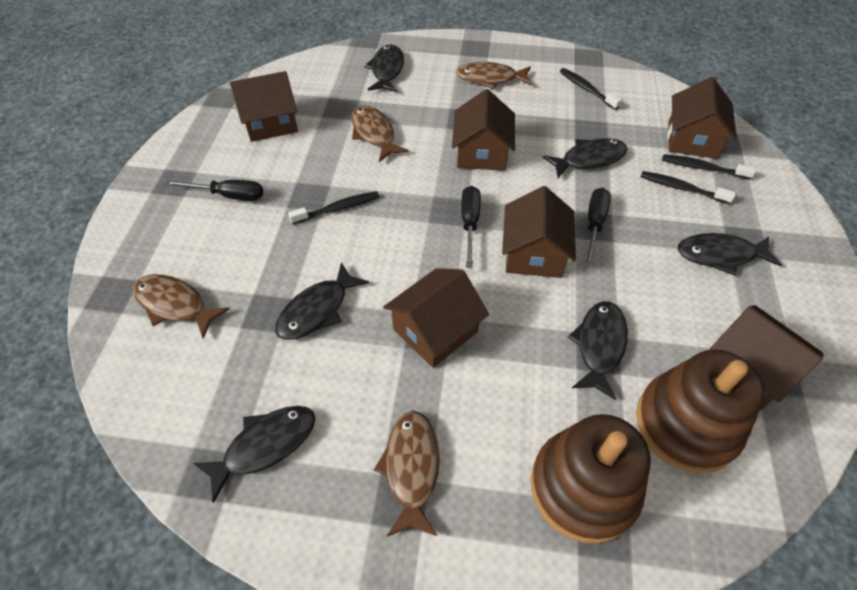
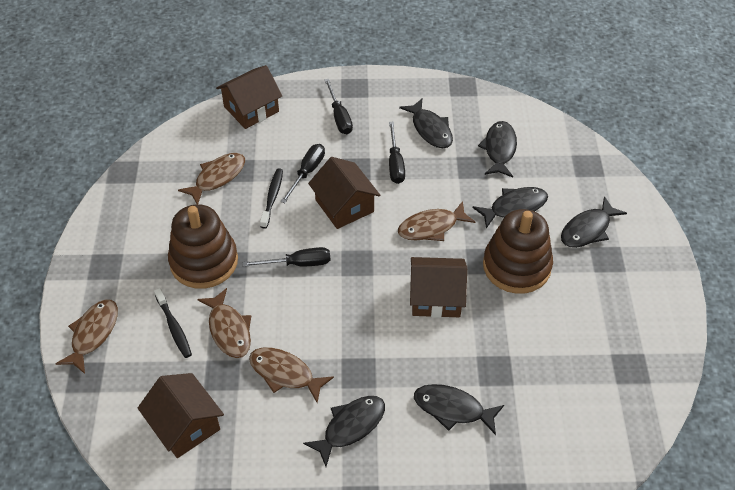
black screwdriver: 3 -> 4
black toothbrush: 4 -> 2
brown fish: 4 -> 5
brown house: 6 -> 4

